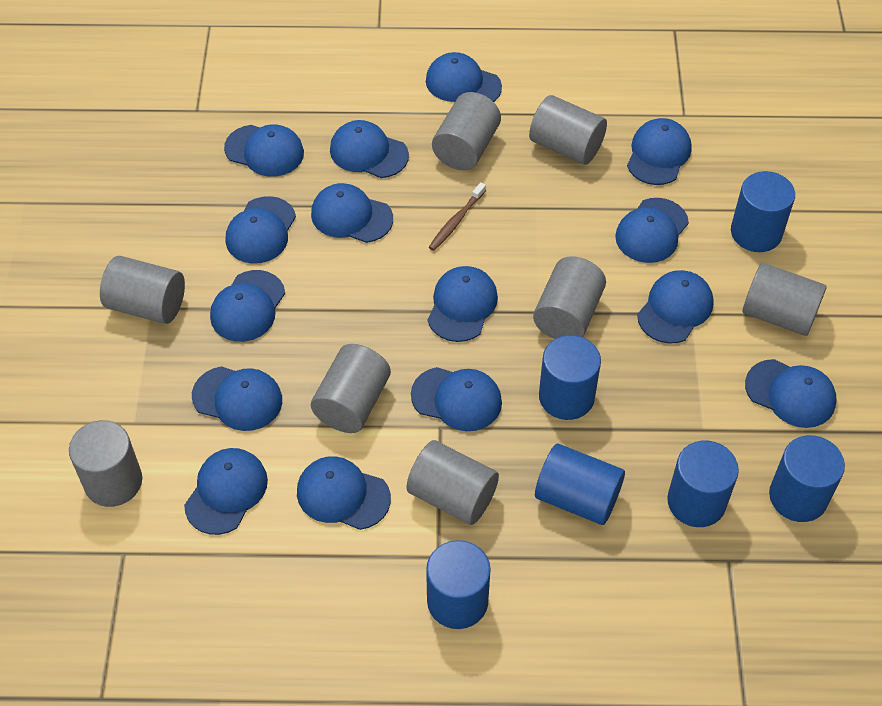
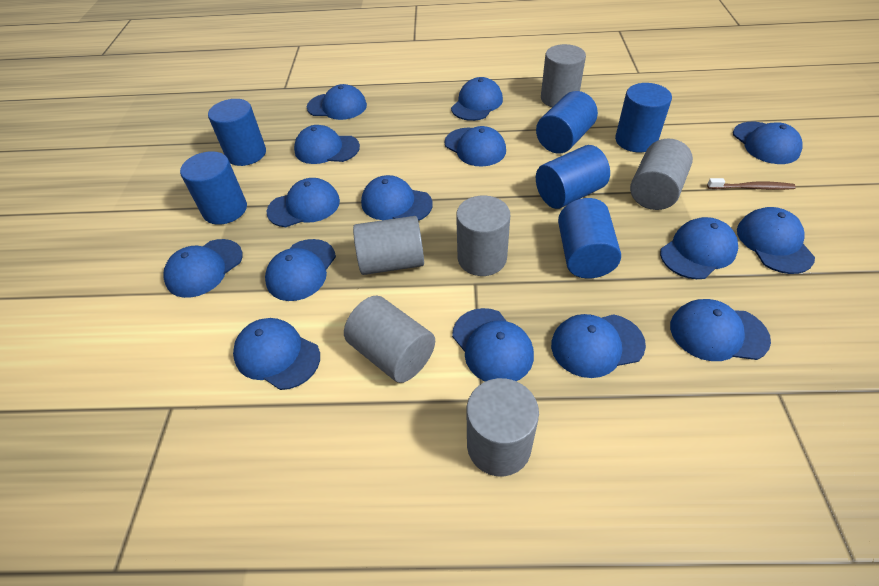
grey cylinder: 8 -> 6

